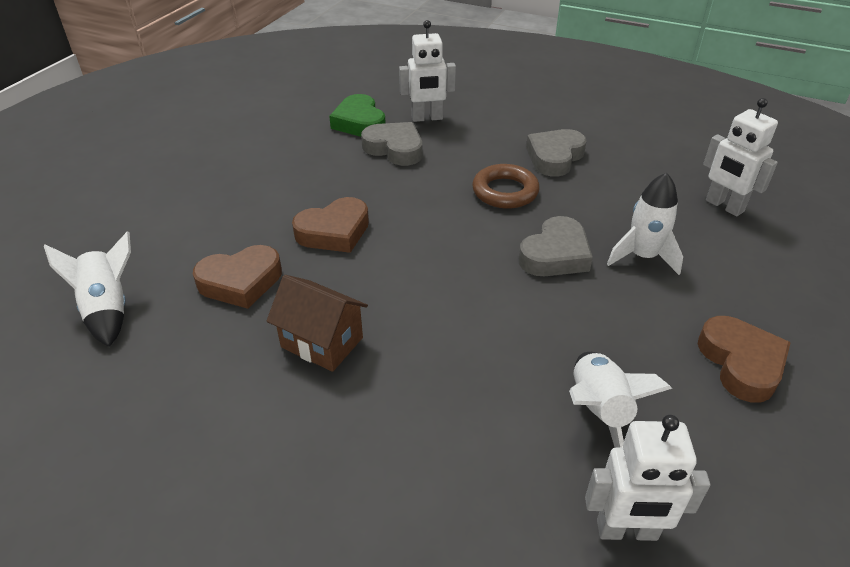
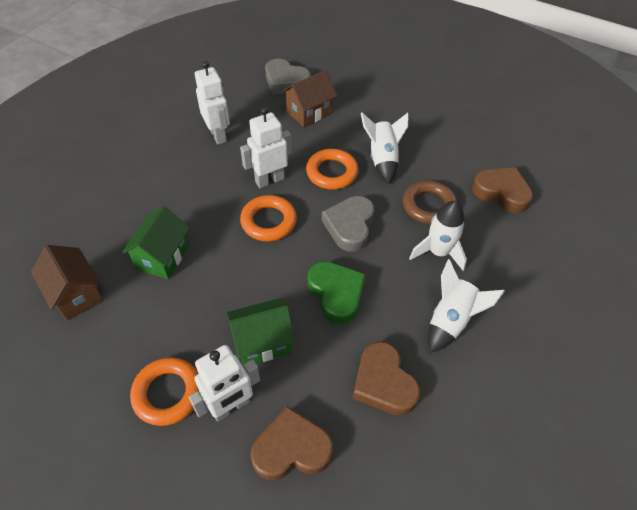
brown house: 1 -> 2
green house: 0 -> 2
grey heart: 3 -> 2
orange ring: 0 -> 3

